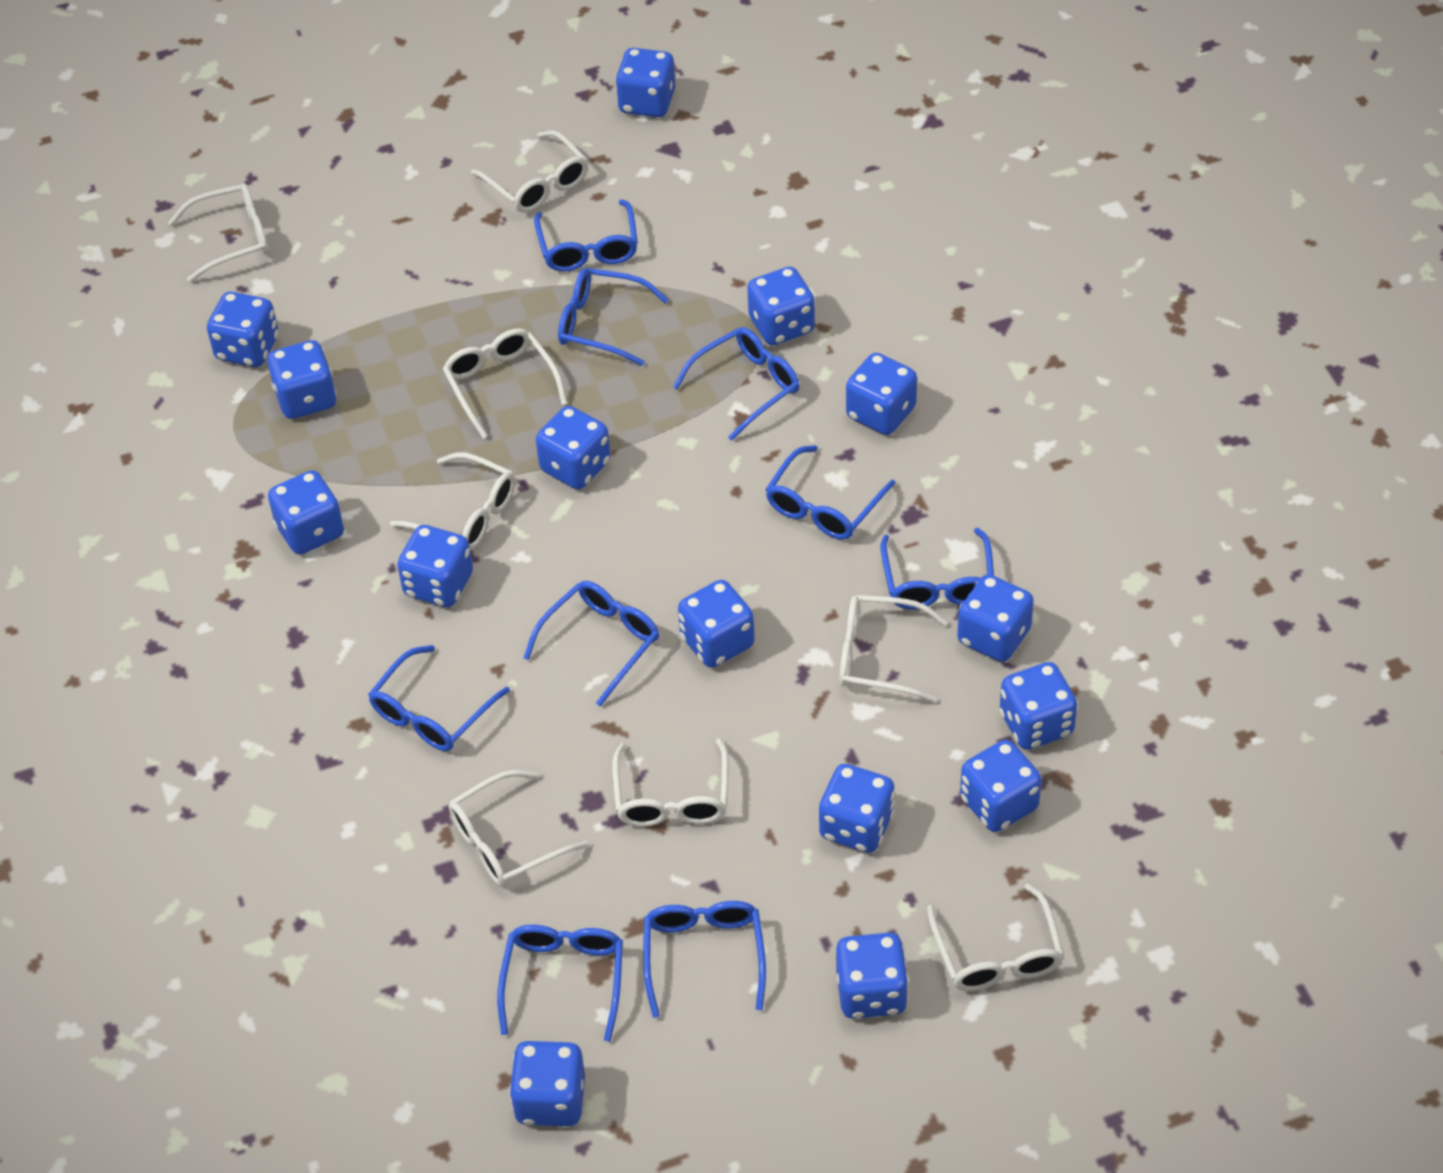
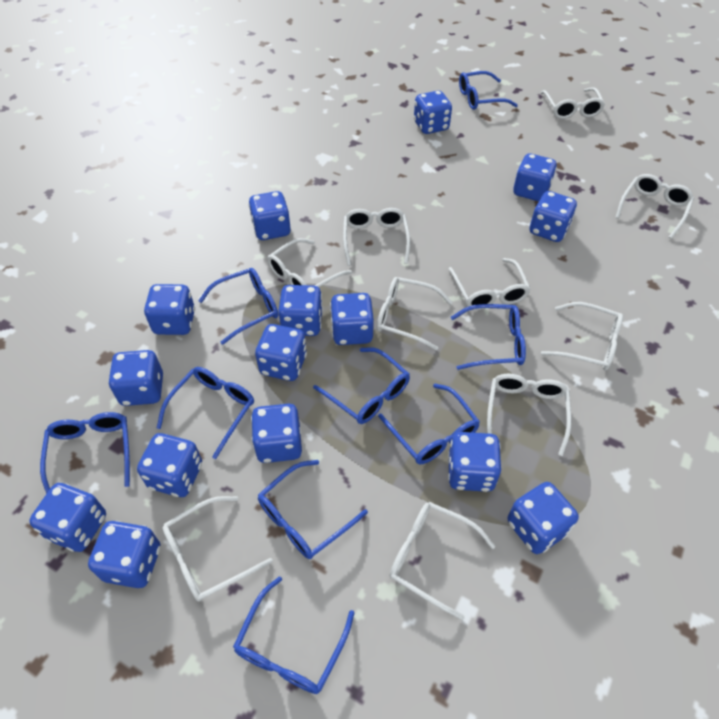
white glasses: 8 -> 10

